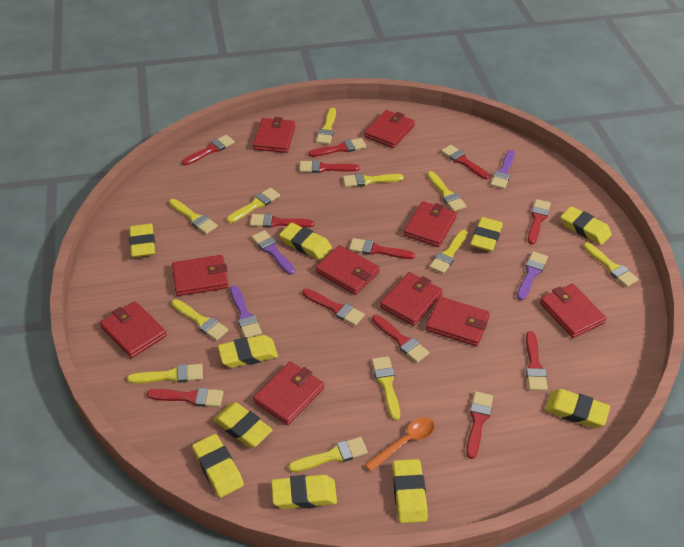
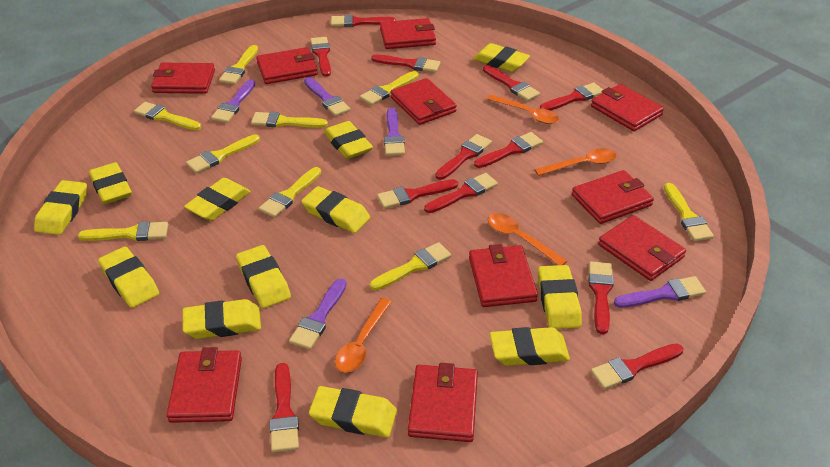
orange spoon: 1 -> 4
purple brush: 4 -> 5
yellow brush: 11 -> 9
yellow eraser: 10 -> 12

